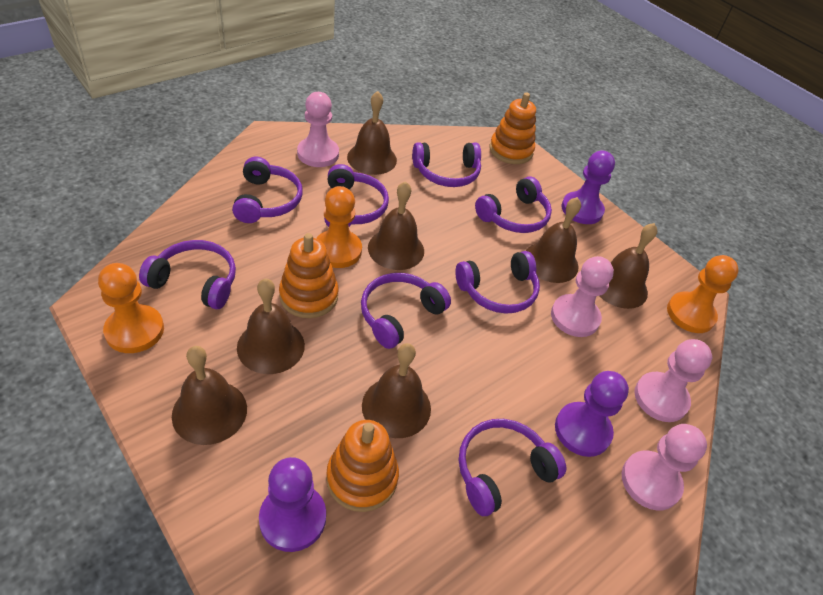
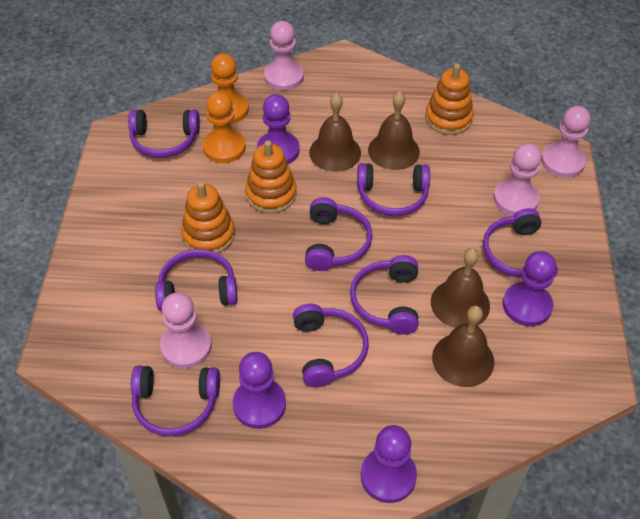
brown bell: 7 -> 4
orange pawn: 3 -> 2
purple pawn: 3 -> 4

